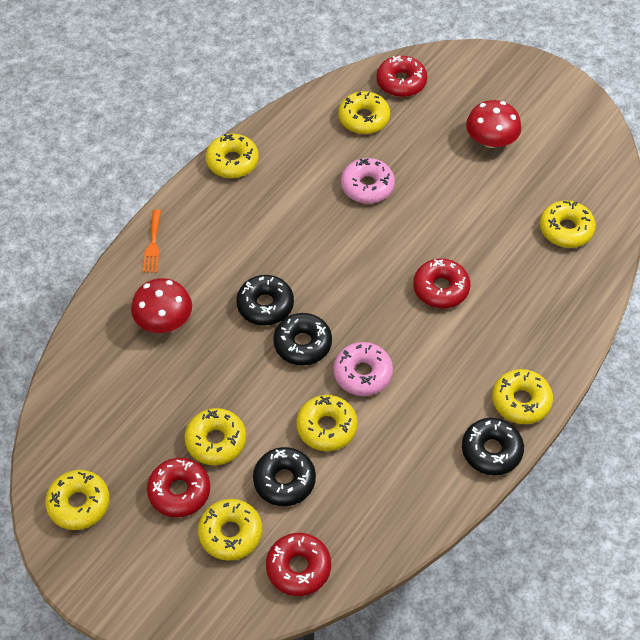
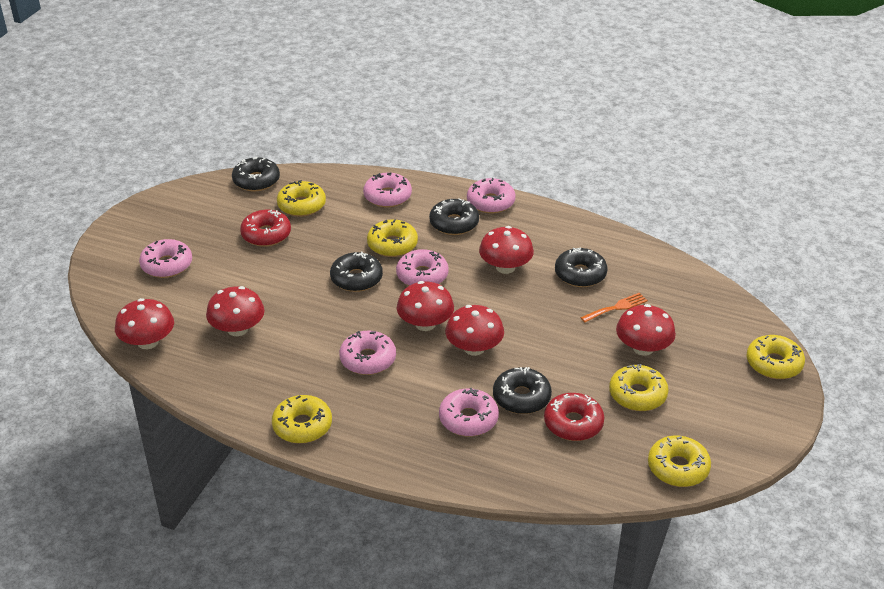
black donut: 4 -> 5
pink donut: 2 -> 6
red donut: 4 -> 2
red mushroom: 2 -> 6
yellow donut: 8 -> 6

